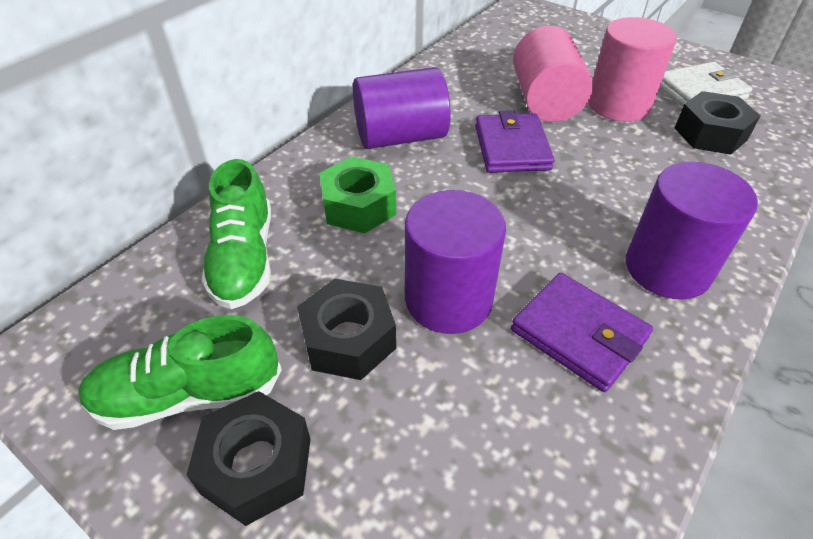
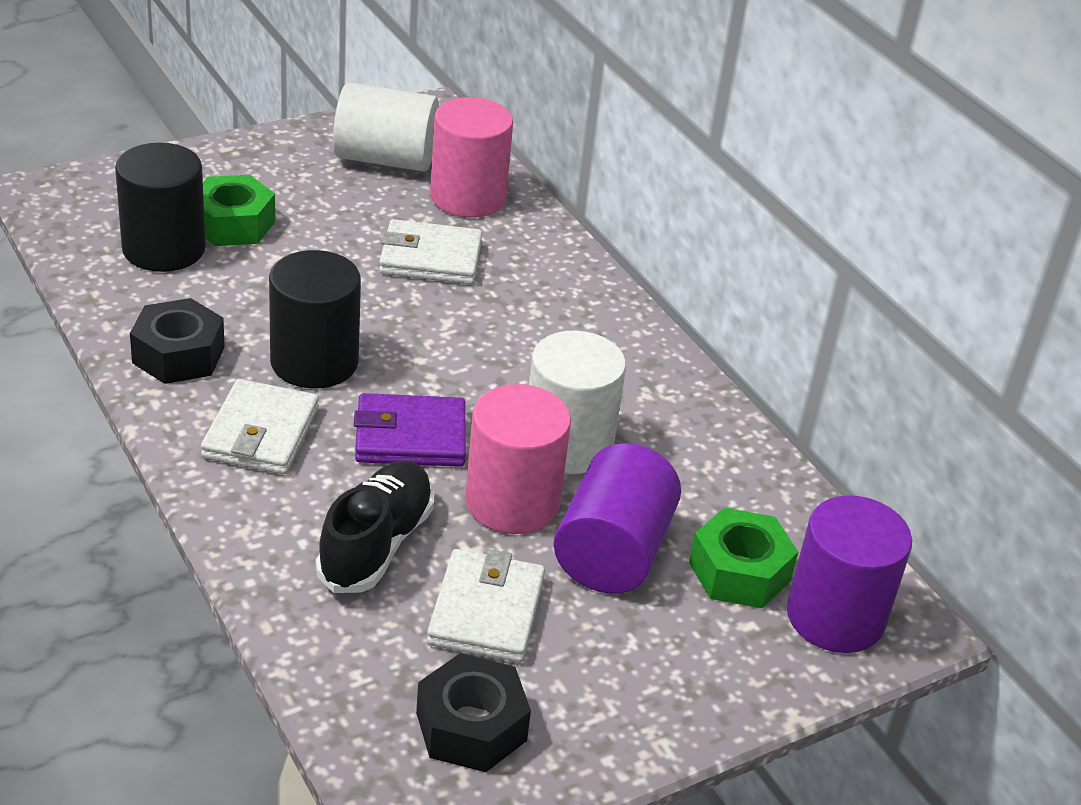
black cylinder: 0 -> 2
black nut: 3 -> 2
black shoe: 0 -> 1
green nut: 1 -> 2
green shoe: 2 -> 0
purple cylinder: 3 -> 2
purple wallet: 2 -> 1
white cylinder: 0 -> 2
white wallet: 1 -> 3

